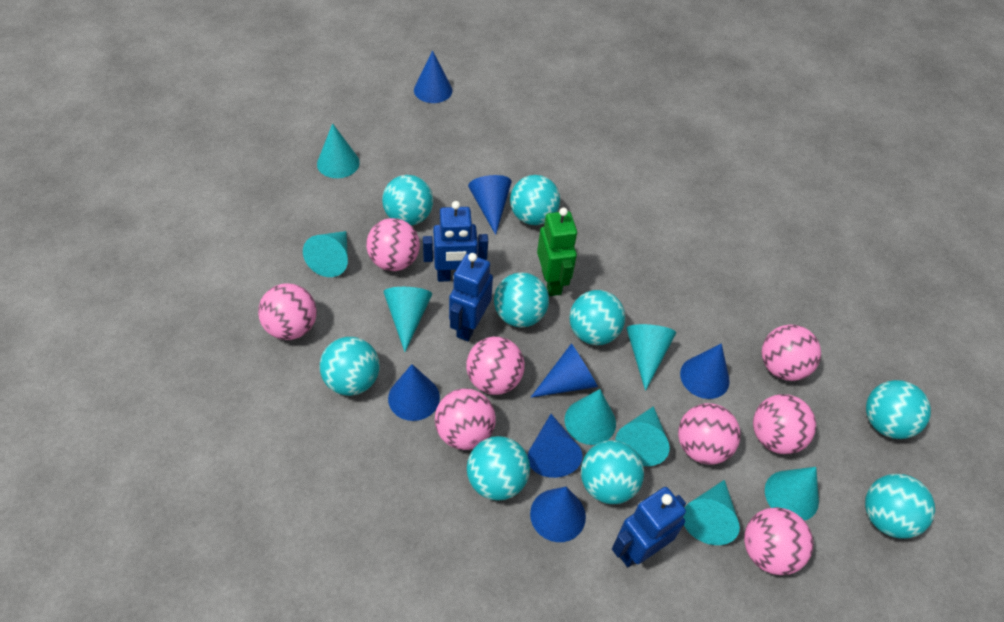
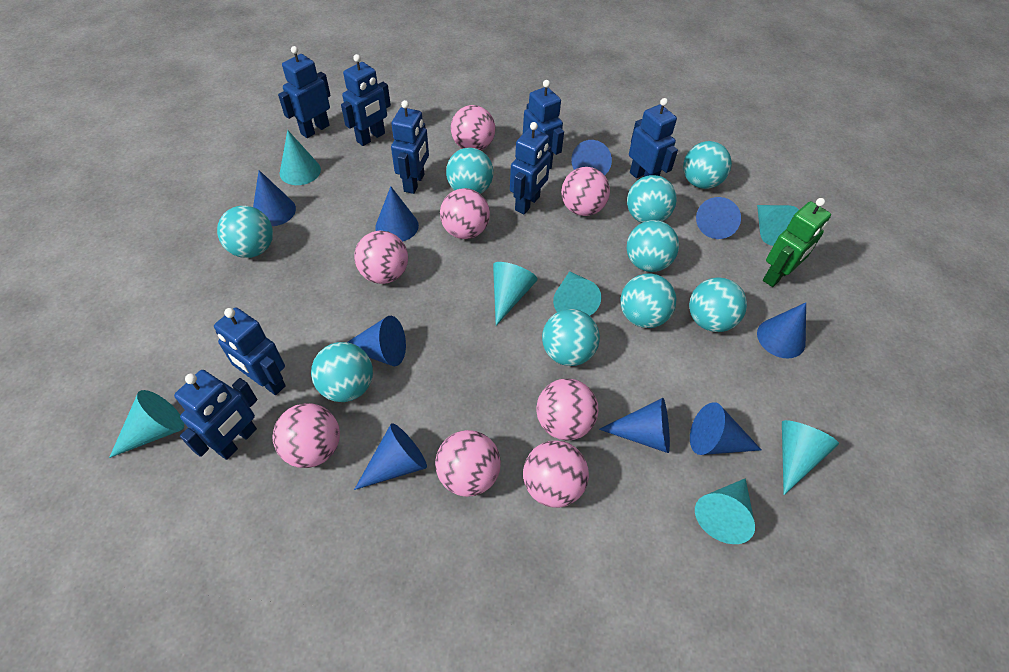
blue cone: 7 -> 9
blue robot: 3 -> 8
turquoise cone: 8 -> 7

